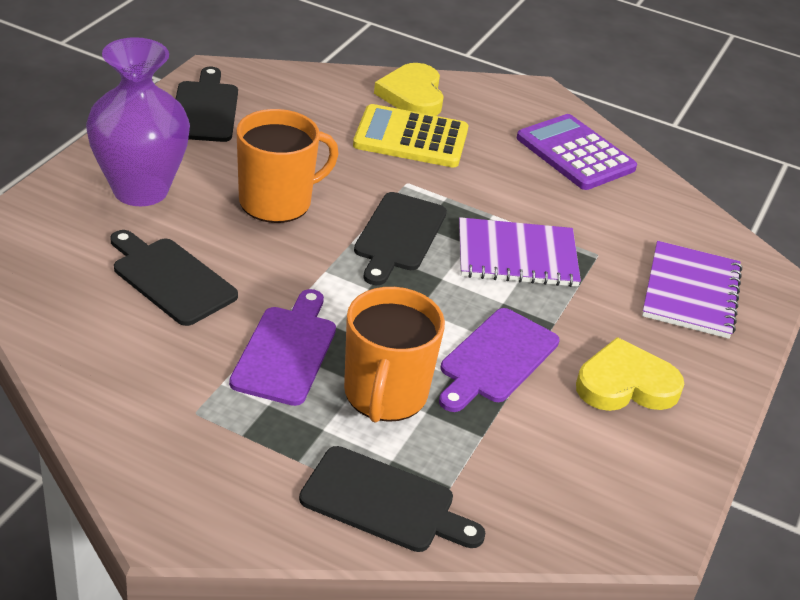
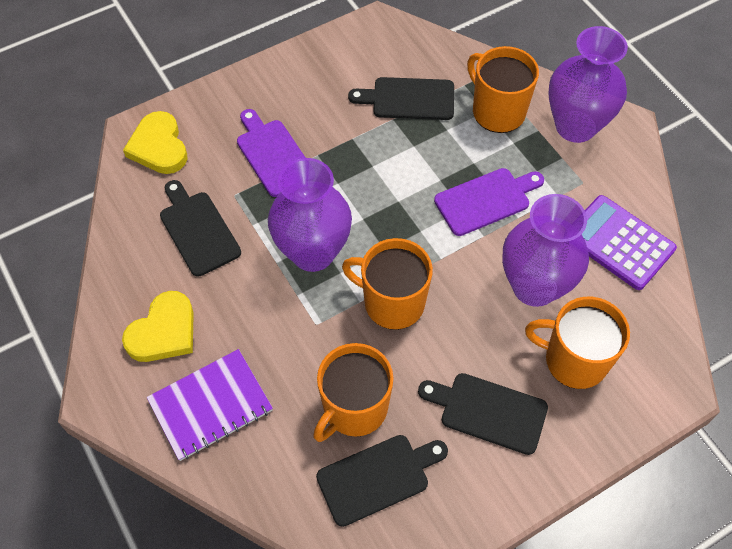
orange mug: 2 -> 4
purple notebook: 2 -> 1
purple vase: 1 -> 3
yellow calculator: 1 -> 0

